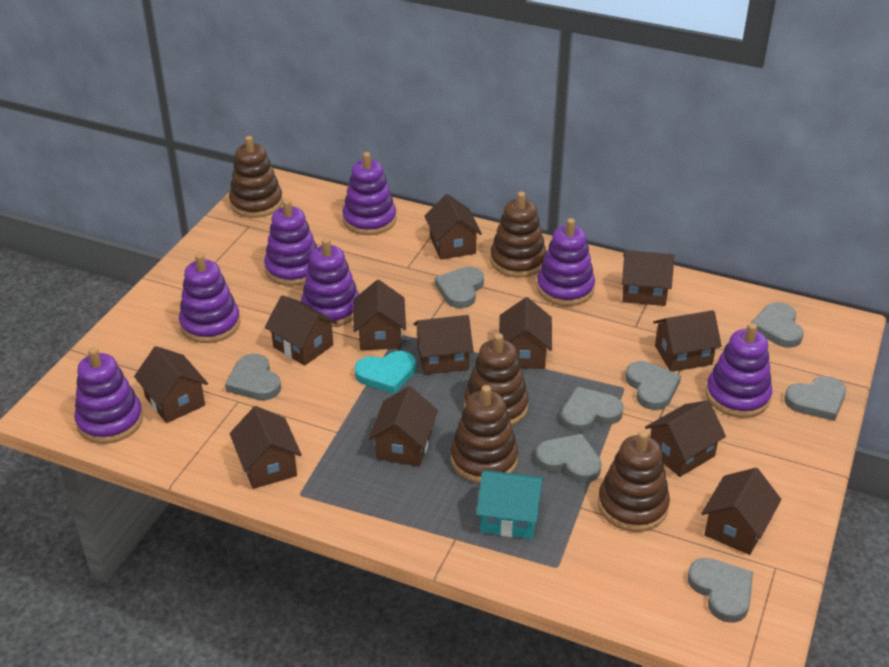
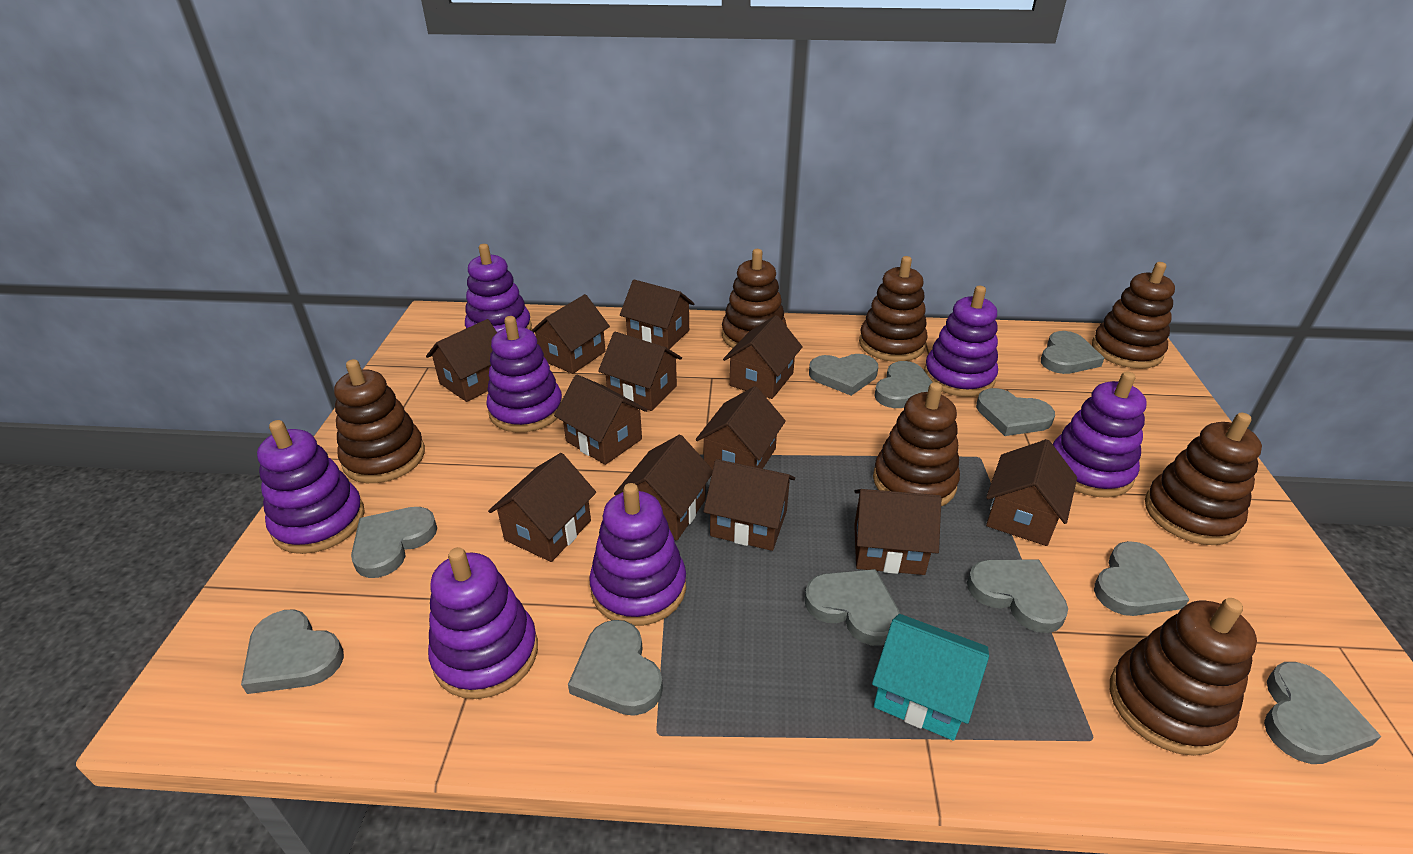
brown stacking toy: 5 -> 7
grey heart: 8 -> 11
turquoise heart: 1 -> 0

